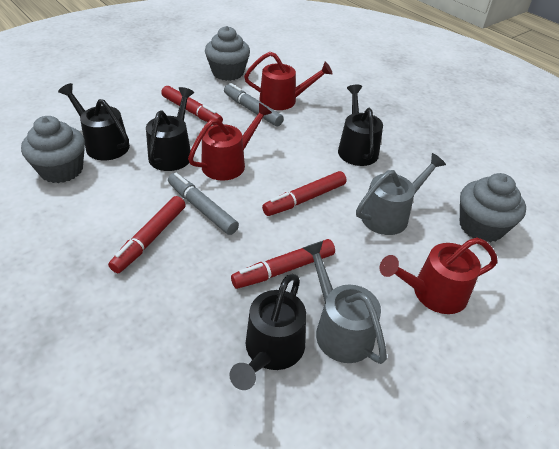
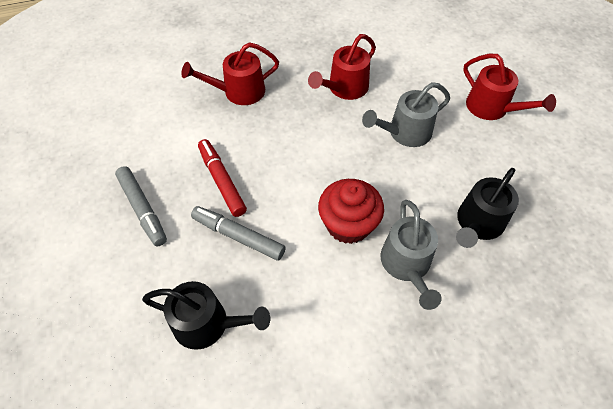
black watering can: 4 -> 2
grey cupcake: 3 -> 0
red cupcake: 0 -> 1
red marker: 4 -> 1

